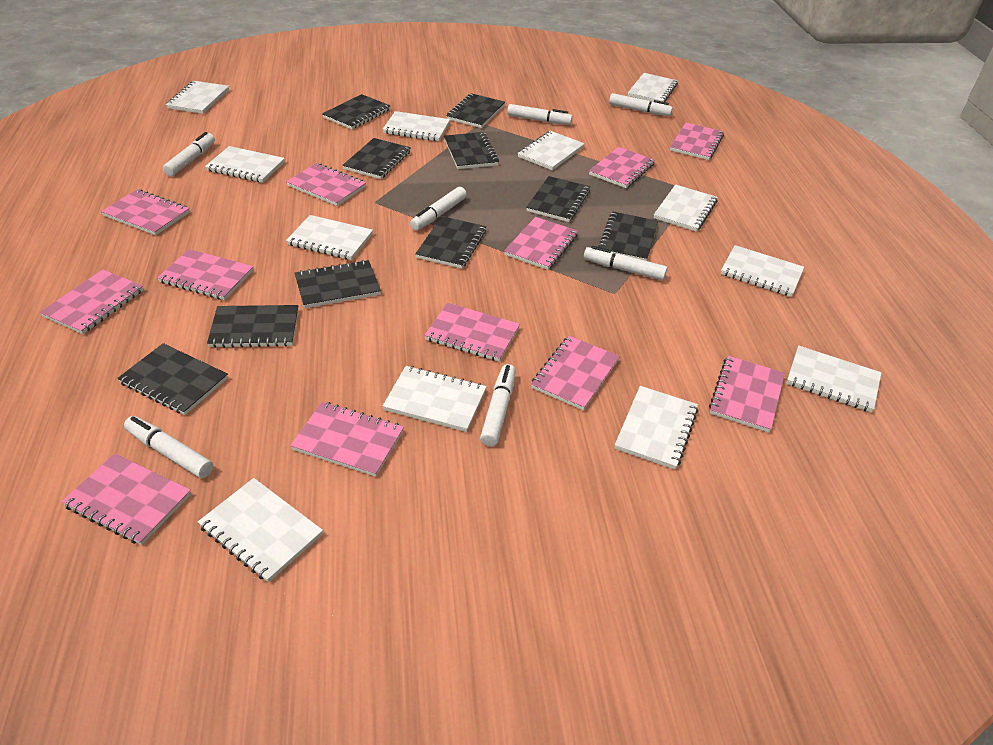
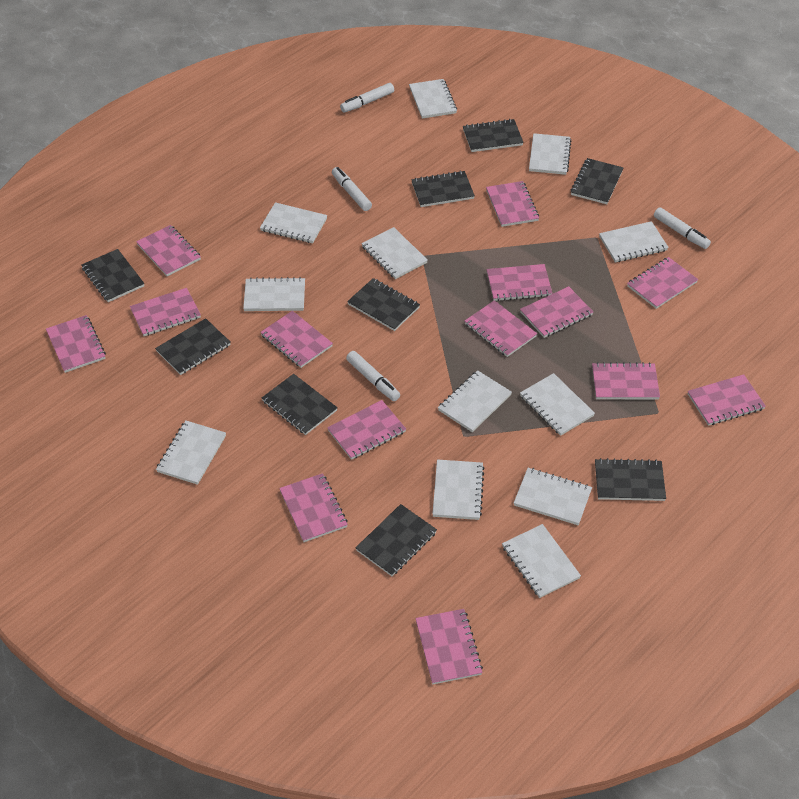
black notebook: 10 -> 9
pink notebook: 12 -> 14
white marker: 7 -> 4

